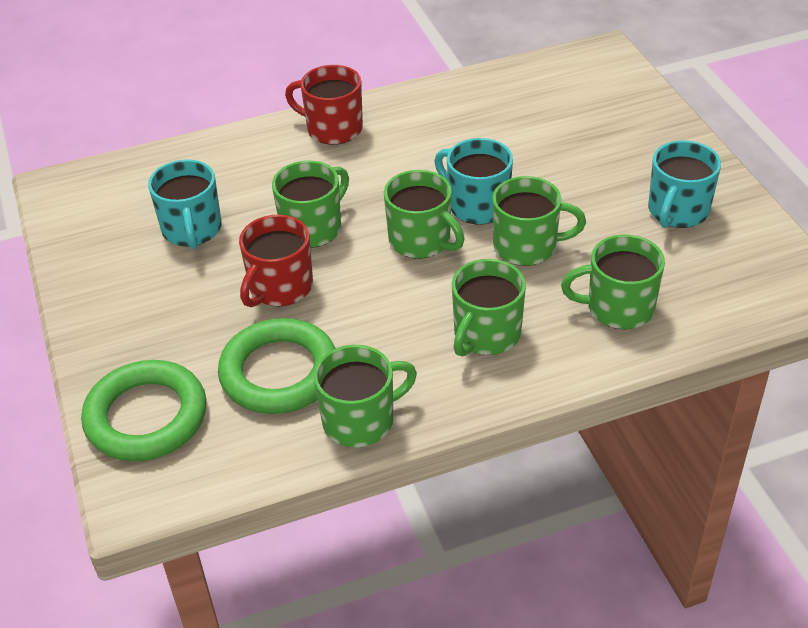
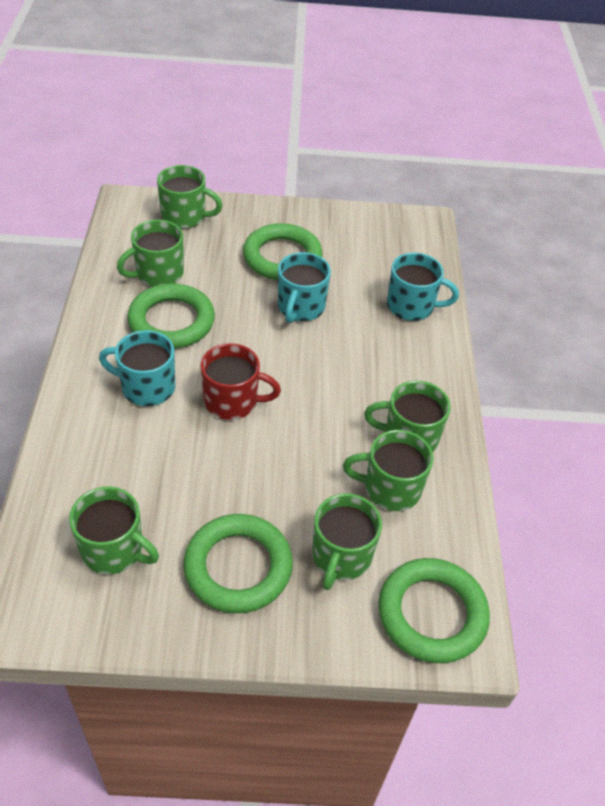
green ring: 2 -> 4
red mug: 2 -> 1

